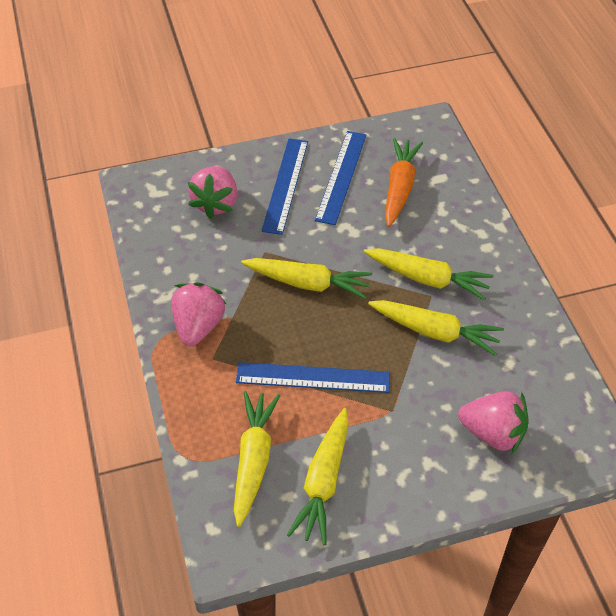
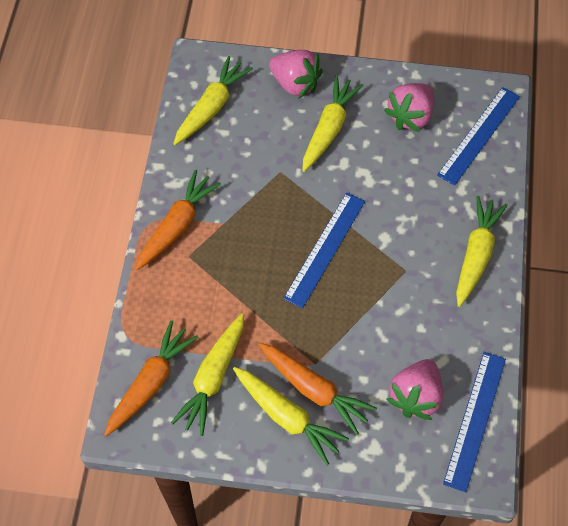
orange carrot: 1 -> 3

